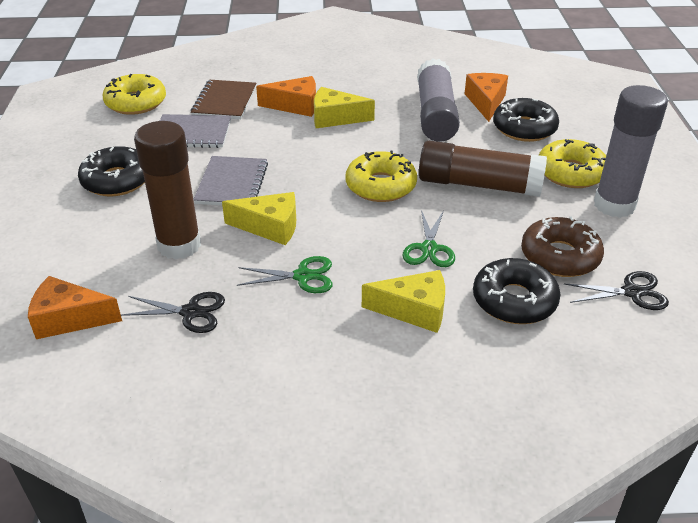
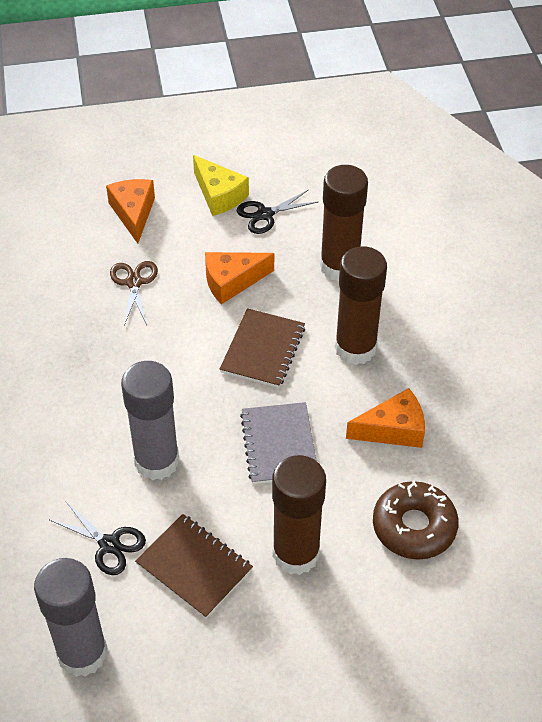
black donut: 3 -> 0
brown glue stick: 2 -> 3
brown notebook: 1 -> 2
brown scissors: 0 -> 1
green scissors: 2 -> 0
grey notebook: 2 -> 1
yellow cheese: 3 -> 1
yellow donut: 3 -> 0

